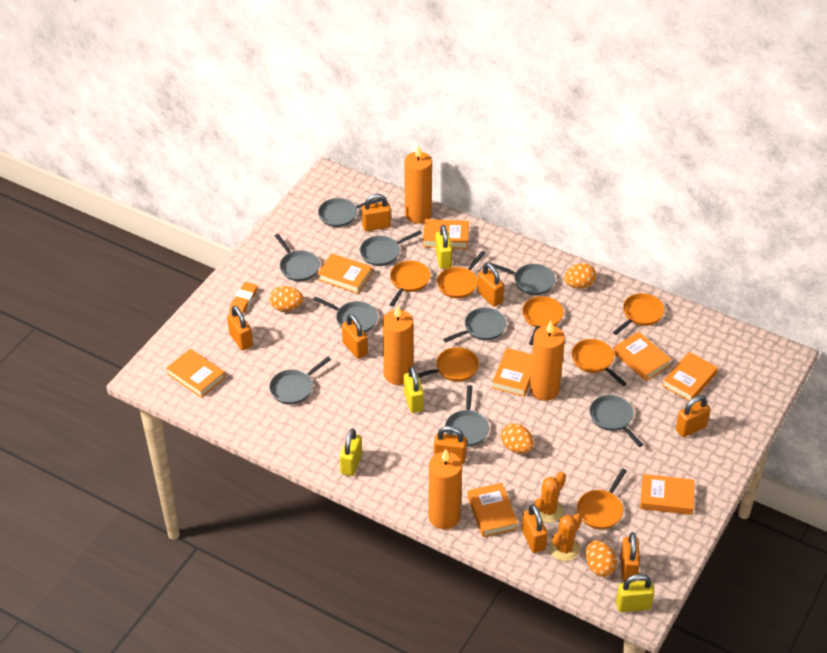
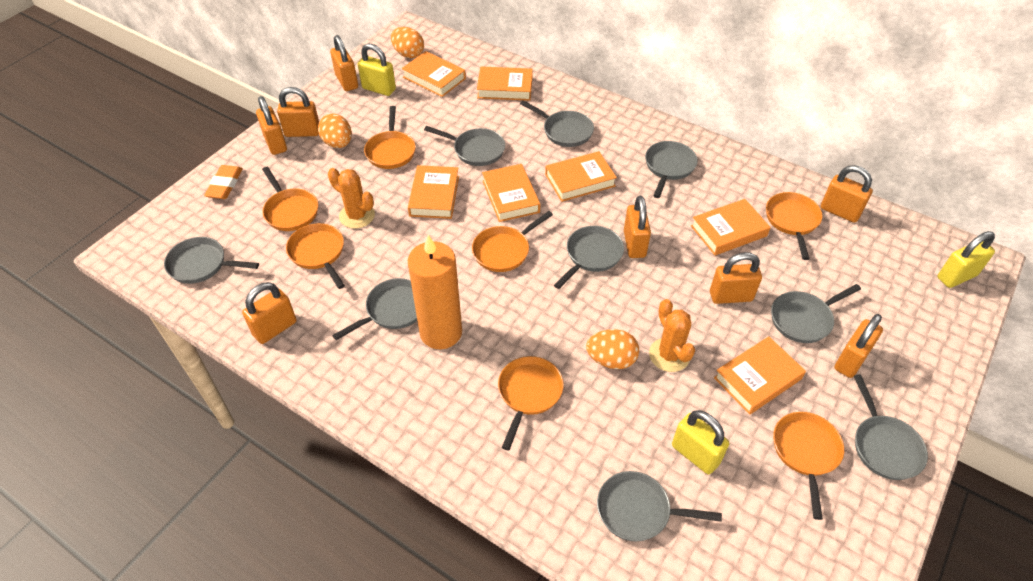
orange book: 8 -> 7
orange candle: 4 -> 1
orange egg: 4 -> 3
yellow padlock: 4 -> 3

